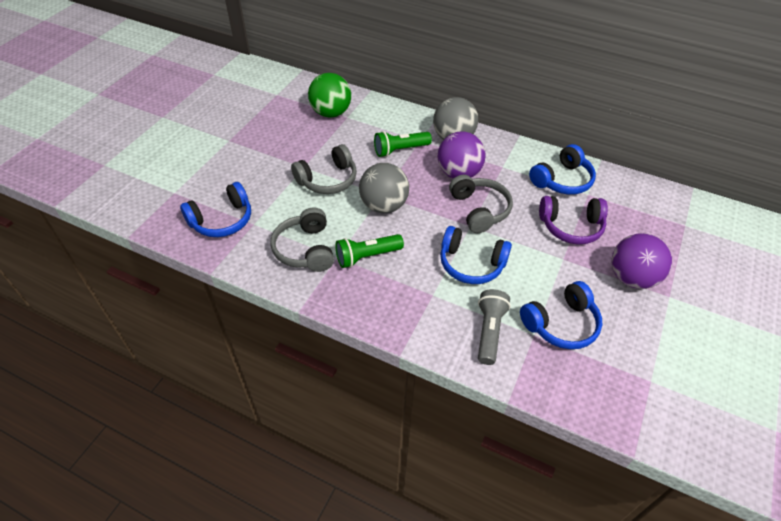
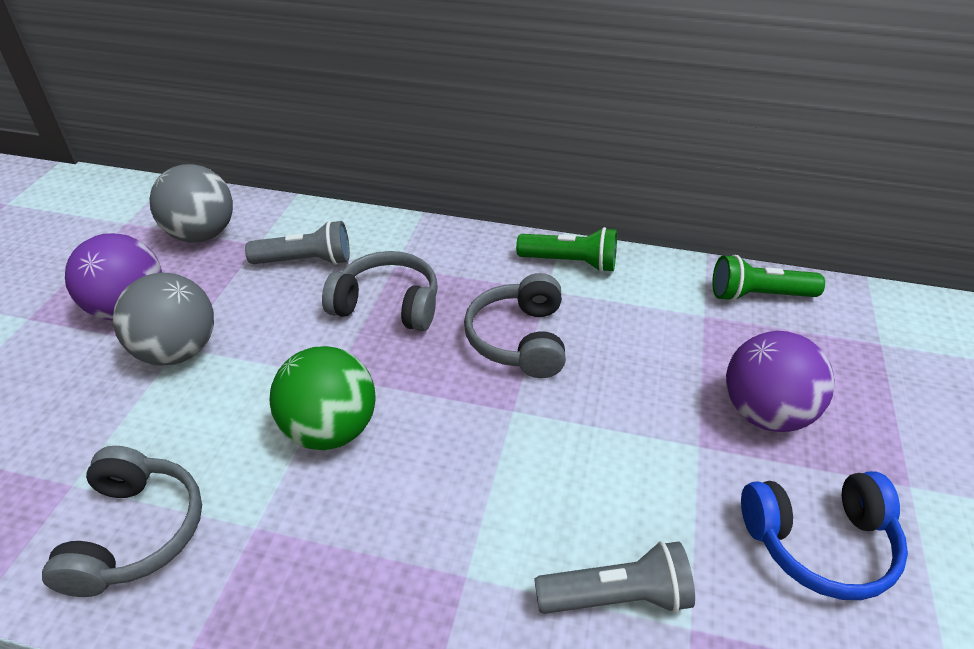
blue headphones: 4 -> 1
grey flashlight: 1 -> 2
purple headphones: 1 -> 0

